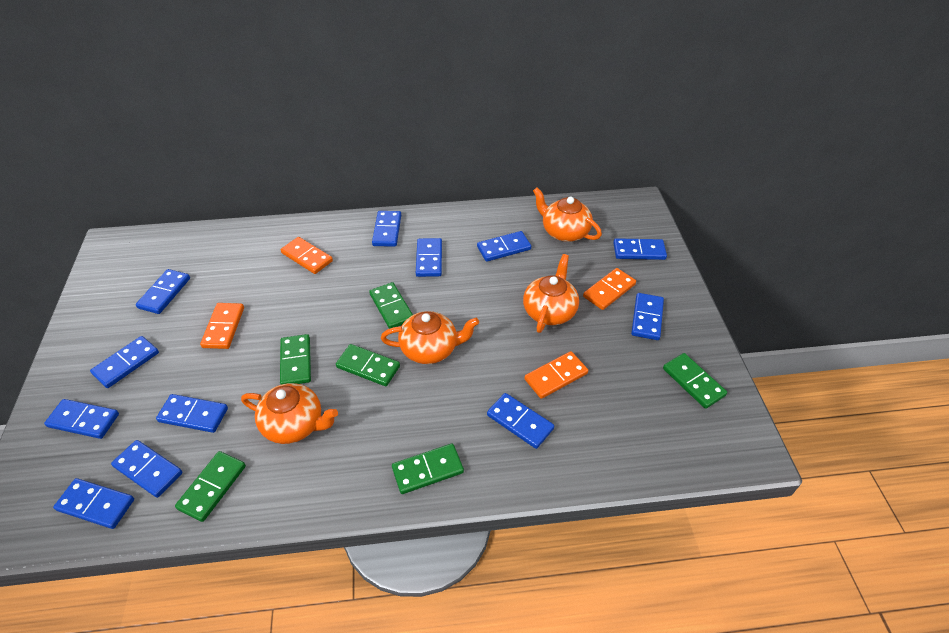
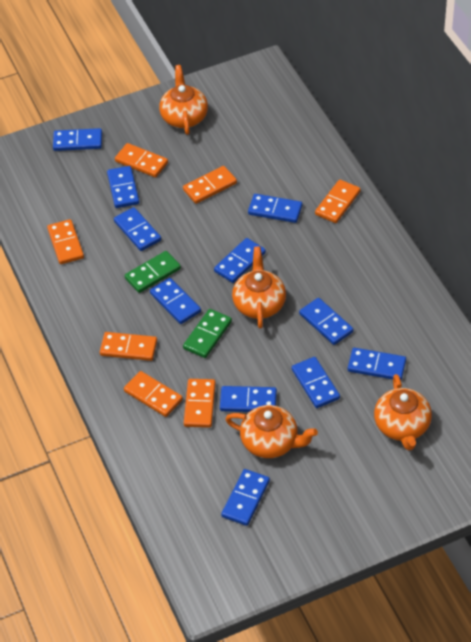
blue domino: 12 -> 11
green domino: 6 -> 2
orange domino: 4 -> 7

